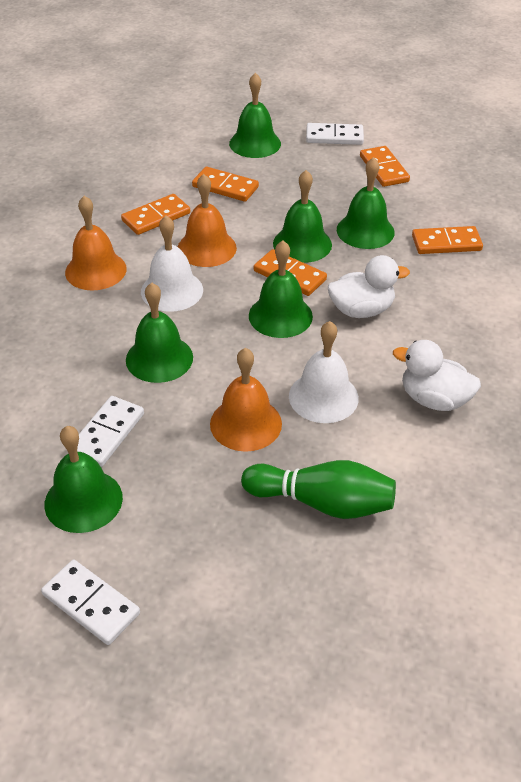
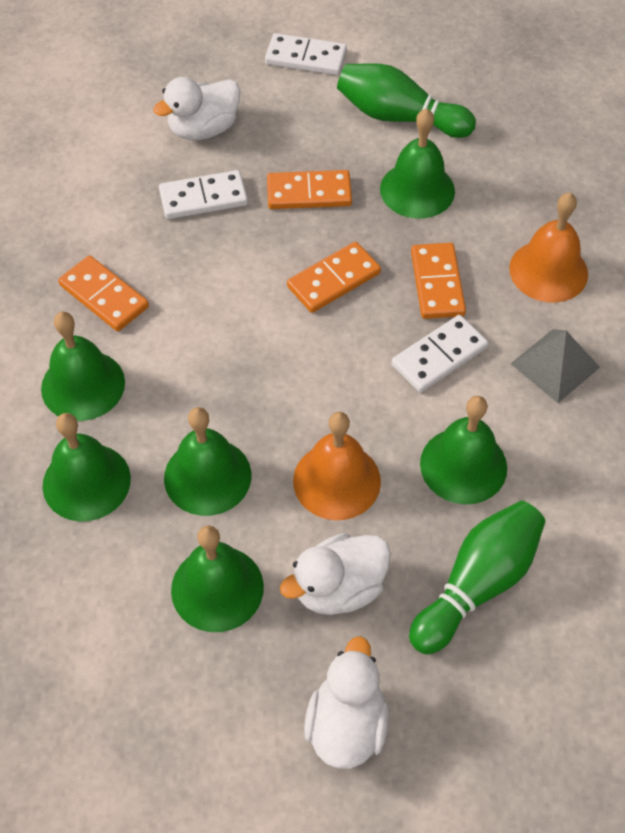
green bowling pin: 1 -> 2
grey pyramid: 0 -> 1
orange bell: 3 -> 2
orange domino: 5 -> 4
white bell: 2 -> 0
white duck: 2 -> 3

